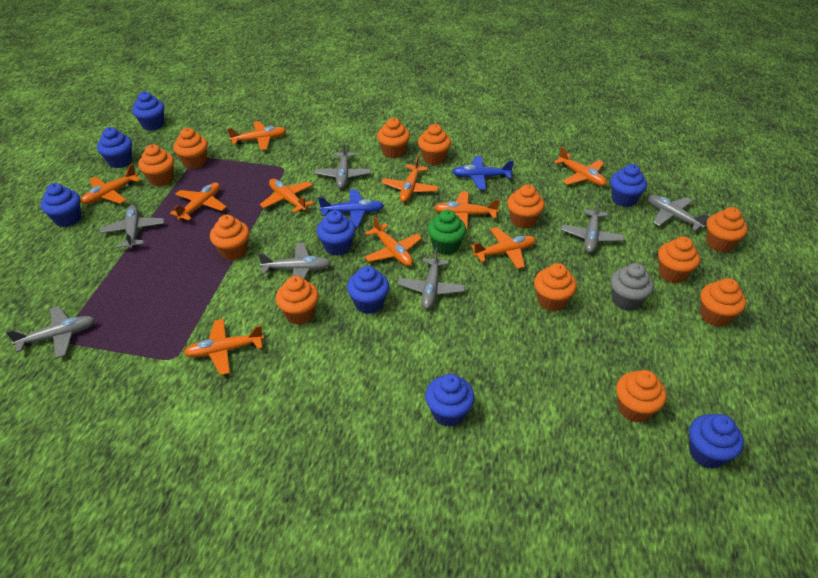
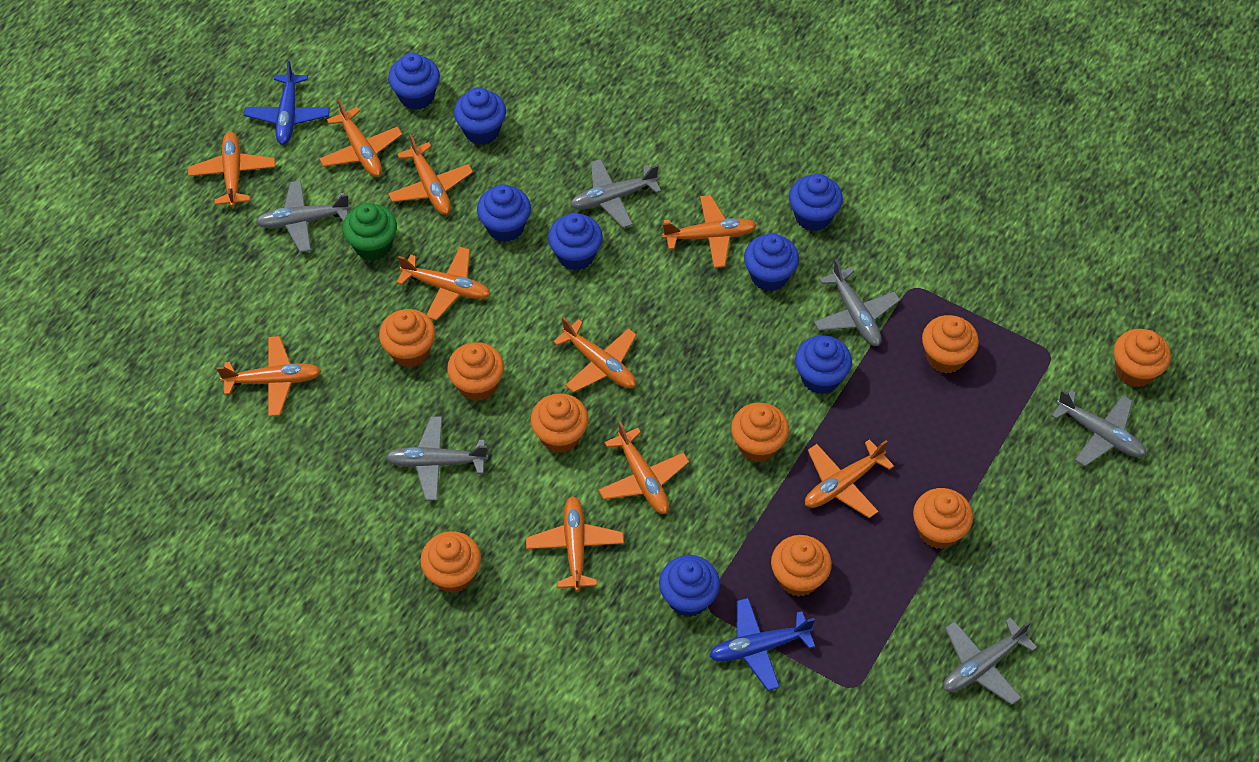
grey cupcake: 1 -> 0
grey plane: 7 -> 6
orange cupcake: 12 -> 9

